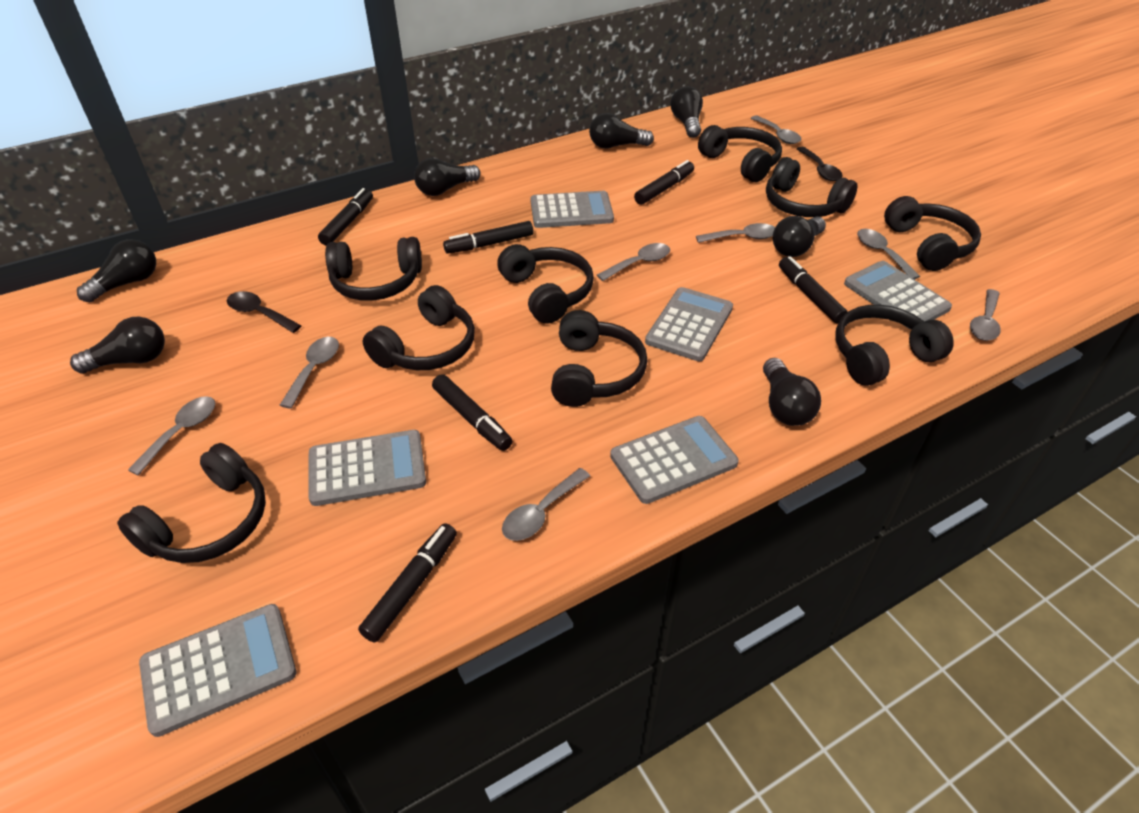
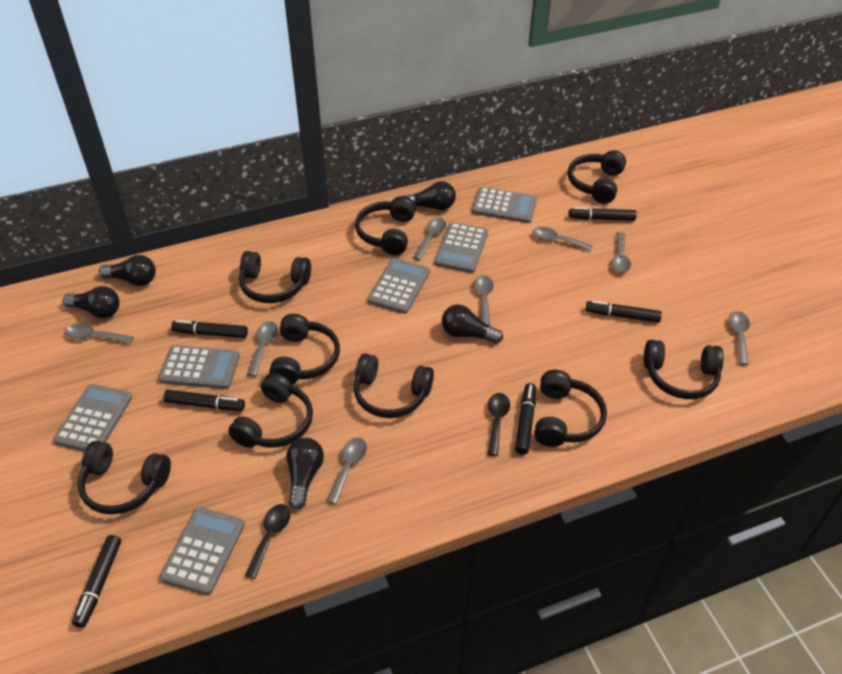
black light bulb: 7 -> 5

